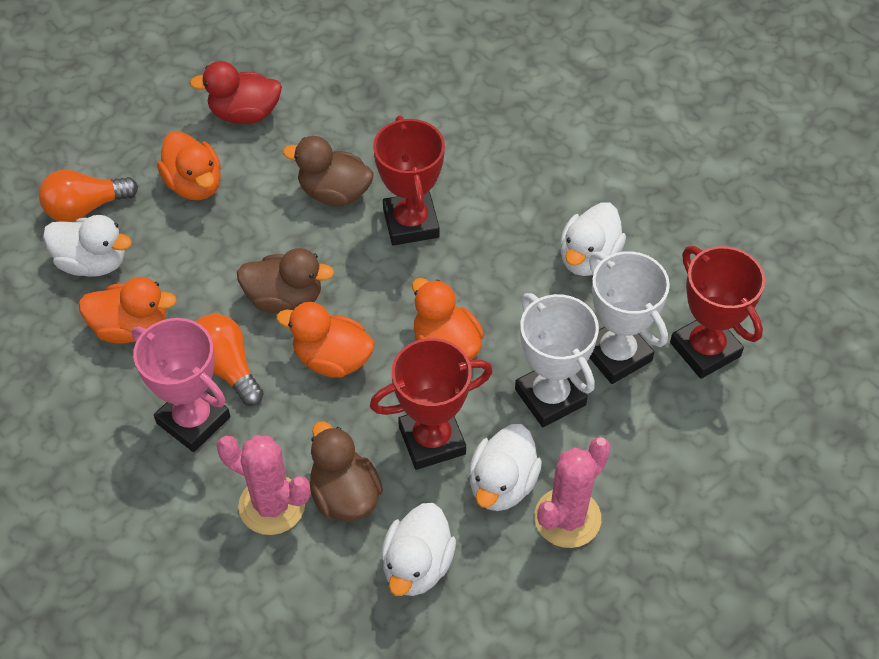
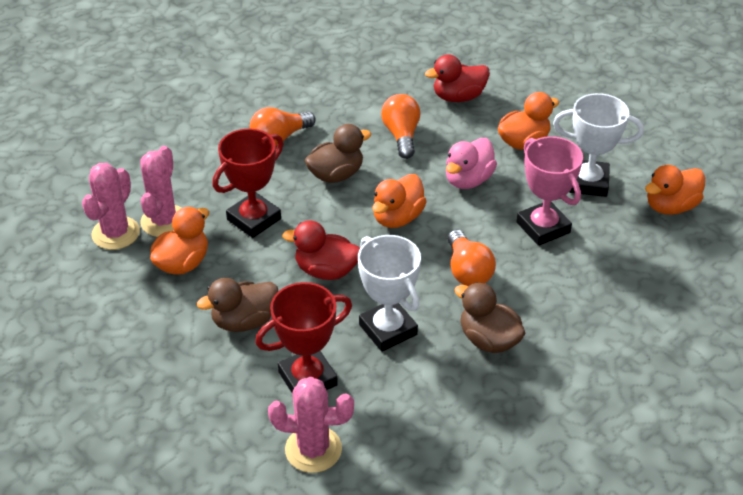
orange light bulb: 2 -> 3
pink cactus: 2 -> 3
pink duck: 0 -> 1
red duck: 1 -> 2
red trophy: 3 -> 2
white duck: 4 -> 0

